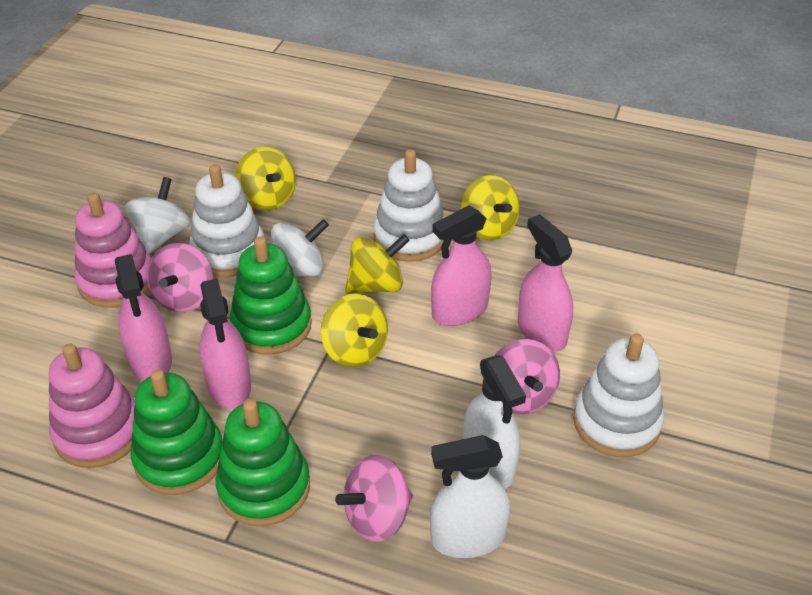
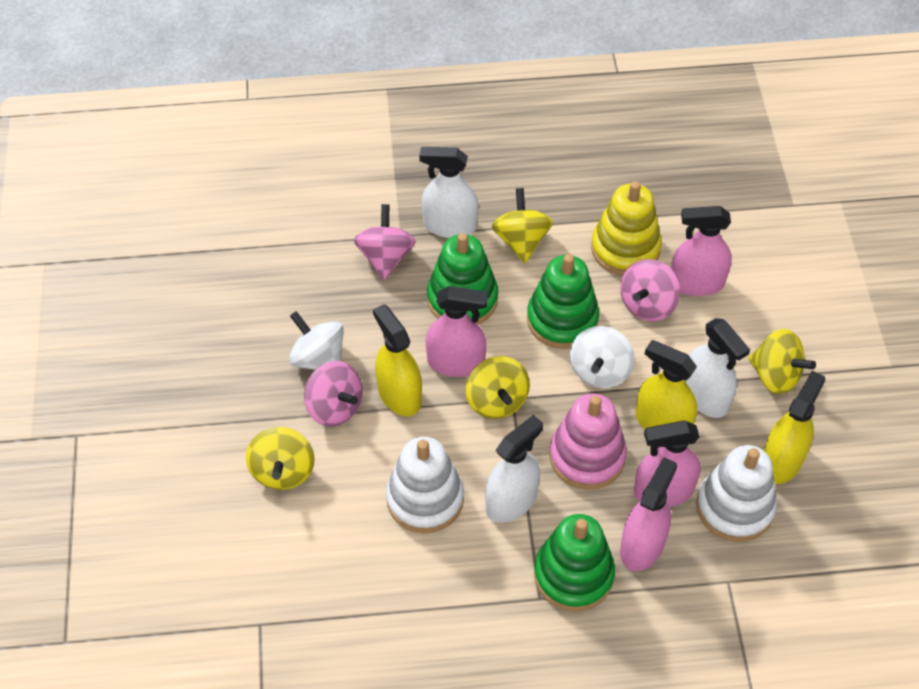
pink stacking toy: 2 -> 1
white spray bottle: 2 -> 3
white stacking toy: 3 -> 2
yellow spray bottle: 0 -> 3
yellow stacking toy: 0 -> 1

